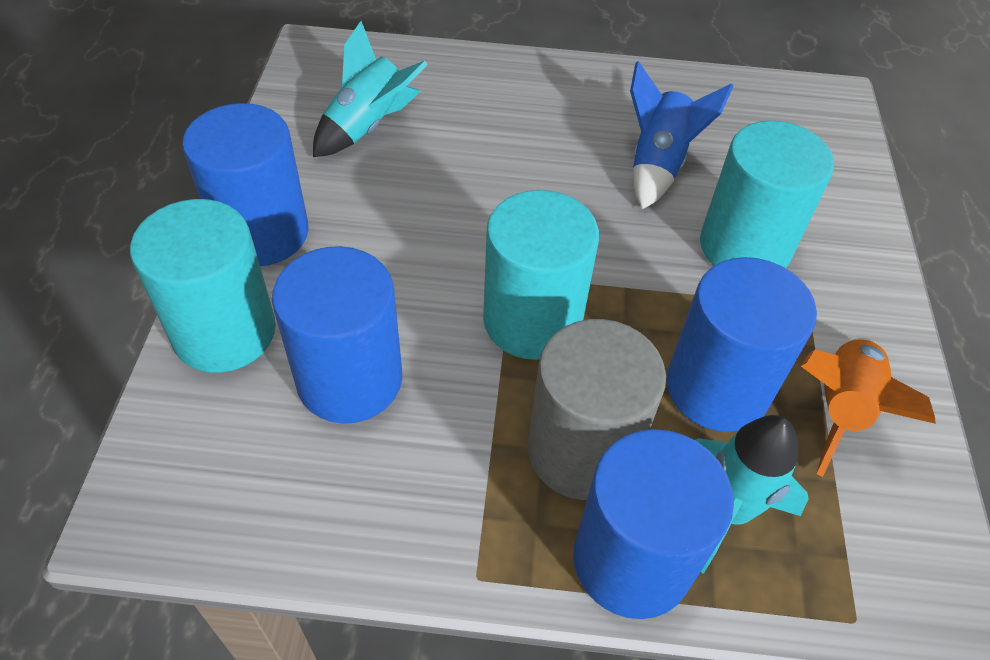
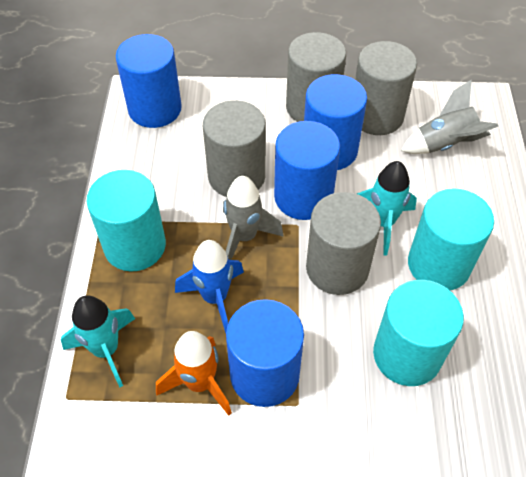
grey cylinder: 1 -> 4
grey rocket: 0 -> 2

